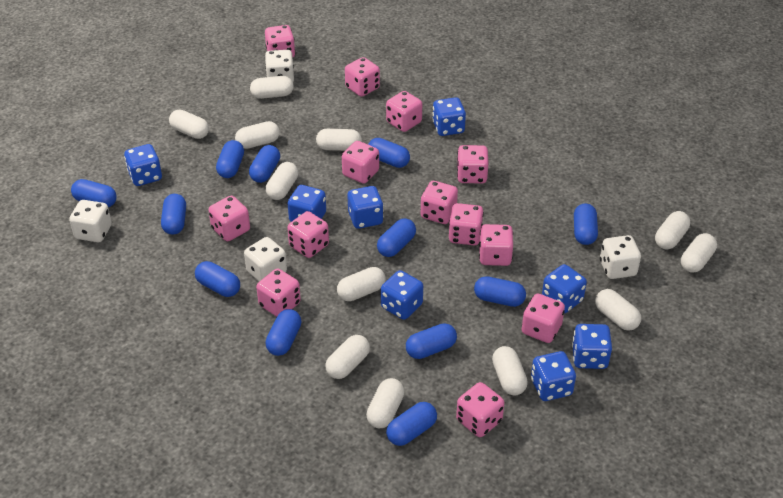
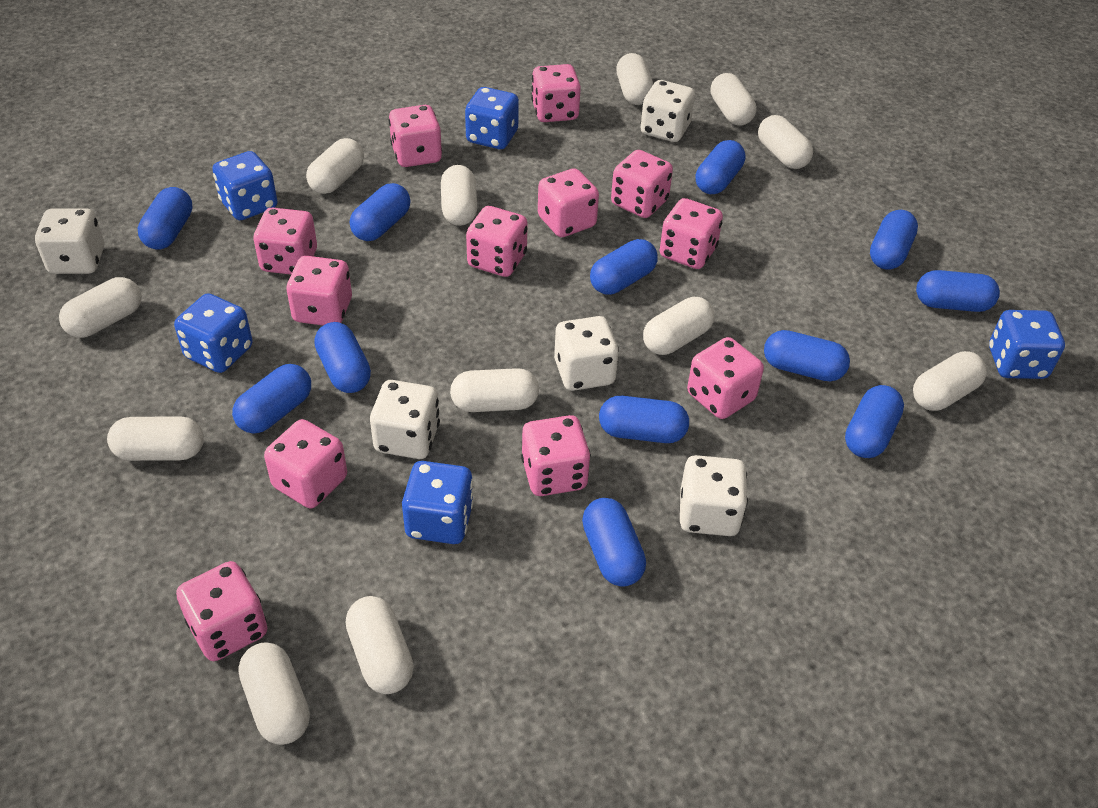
blue dice: 8 -> 5
pink dice: 13 -> 12
white dice: 4 -> 5

